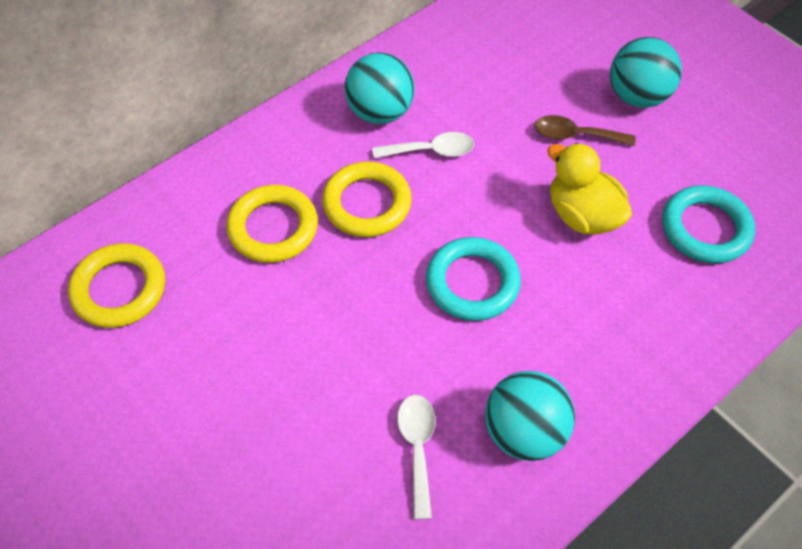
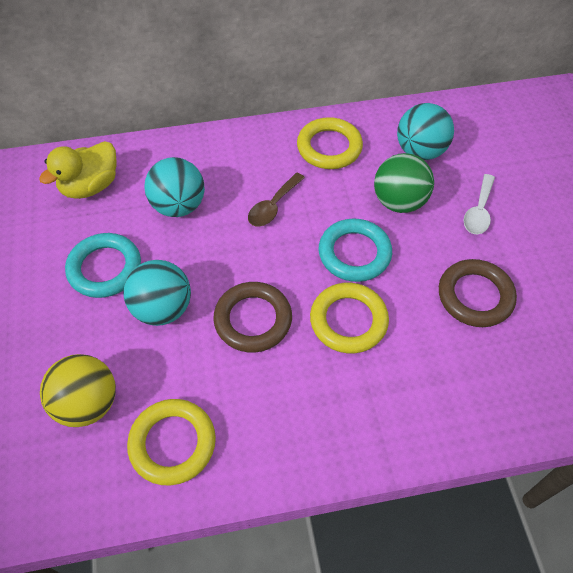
brown ring: 0 -> 2
green ball: 0 -> 1
white spoon: 2 -> 1
yellow ball: 0 -> 1

